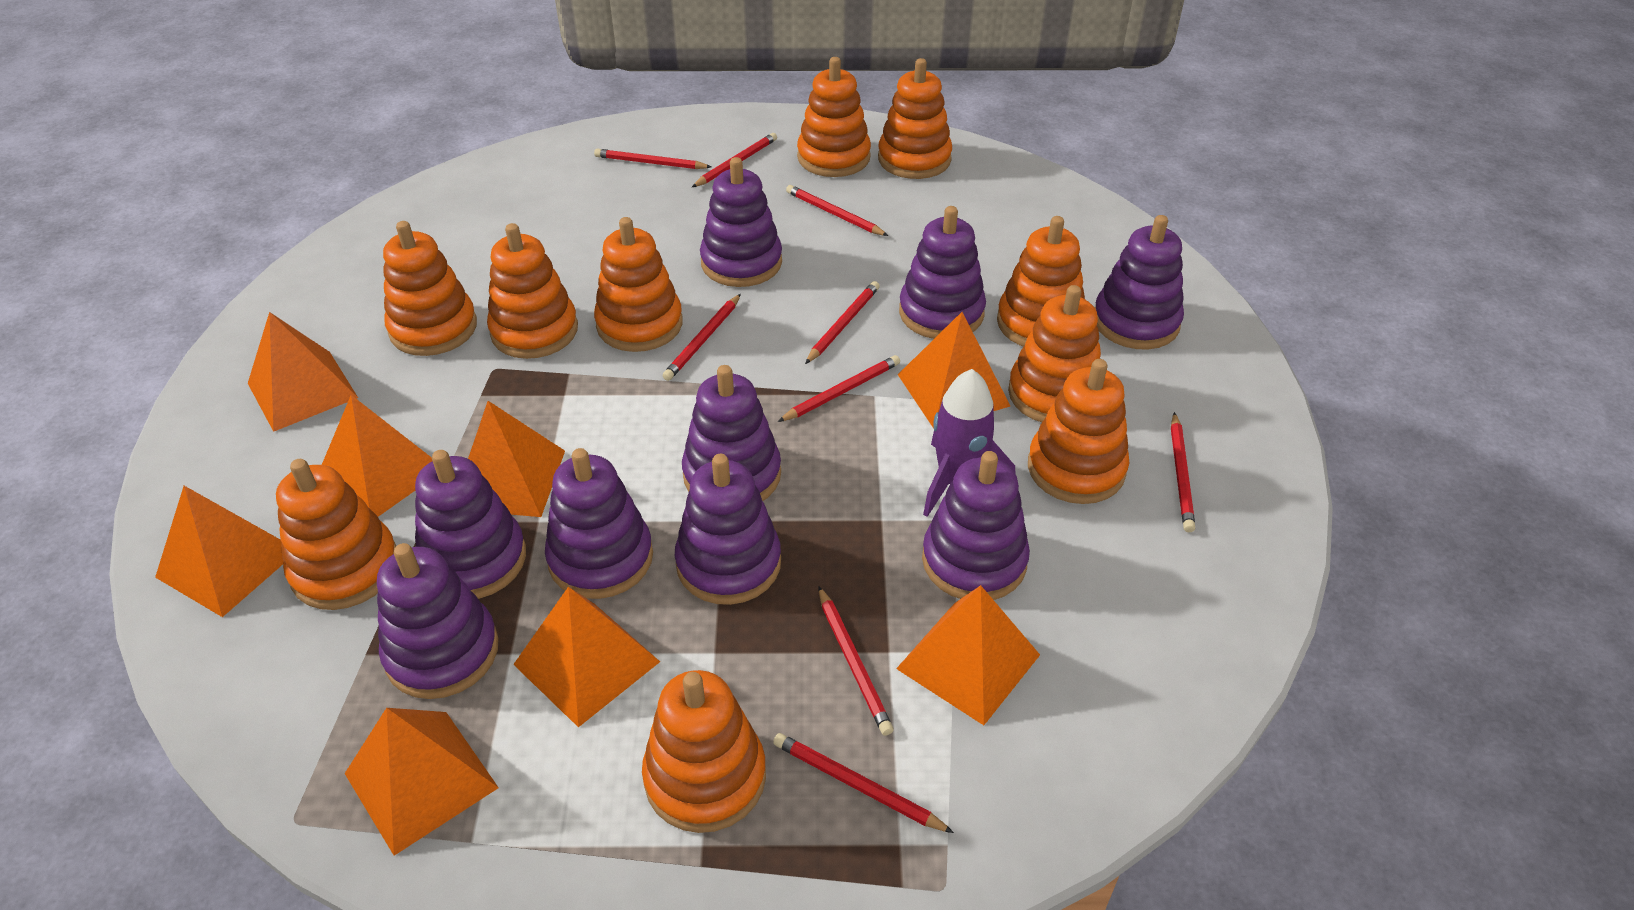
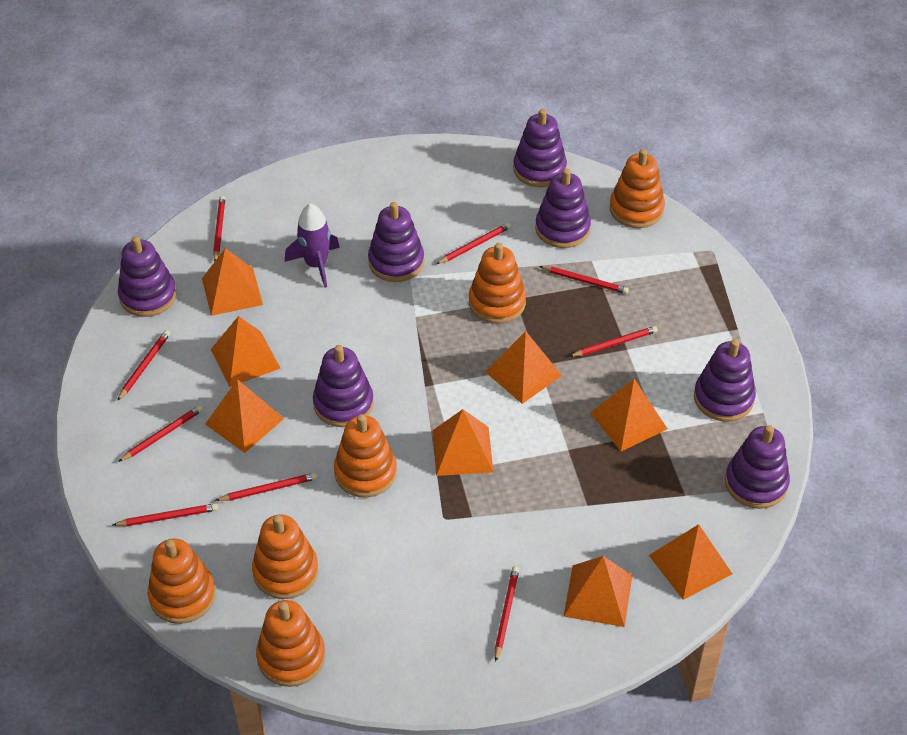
orange stacking toy: 10 -> 6
purple stacking toy: 9 -> 7

